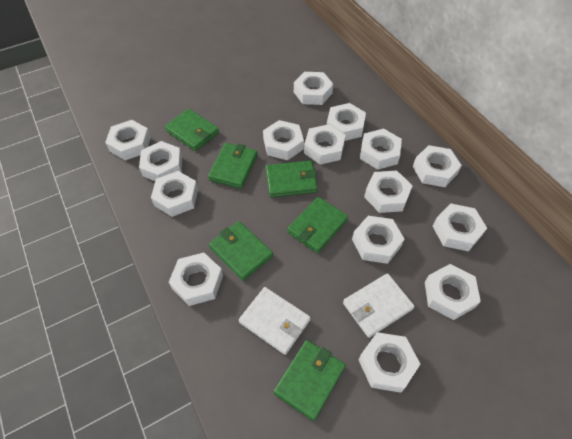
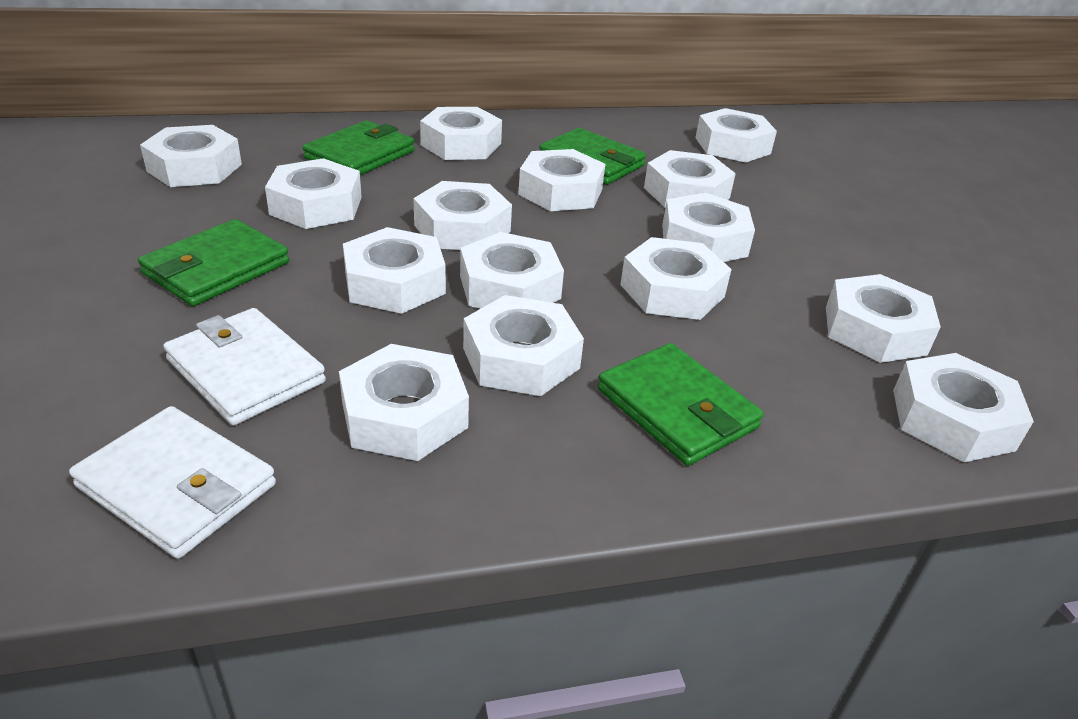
green wallet: 6 -> 4

